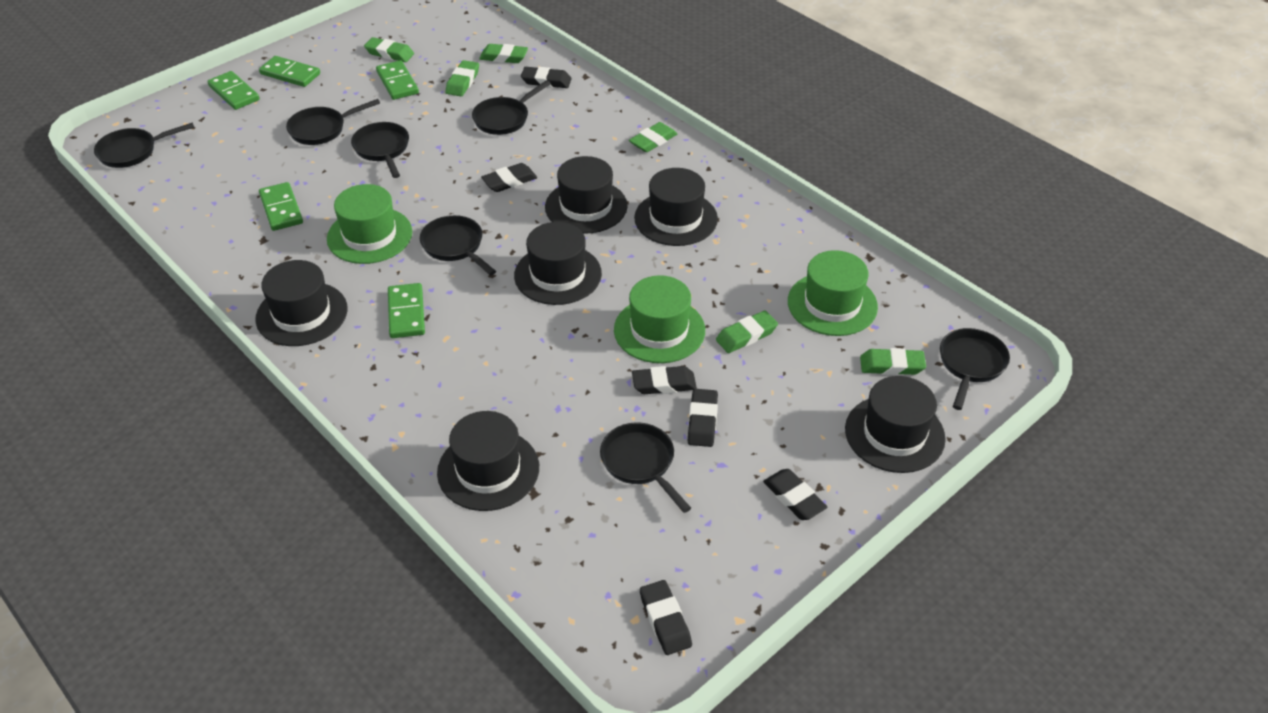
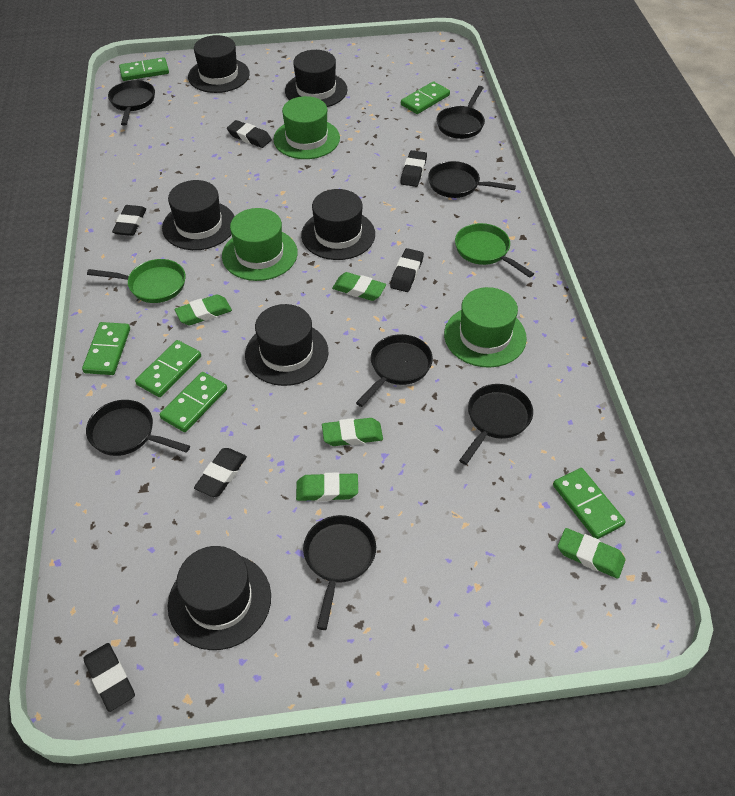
green domino: 5 -> 6
green eraser: 6 -> 5
green pan: 0 -> 2

